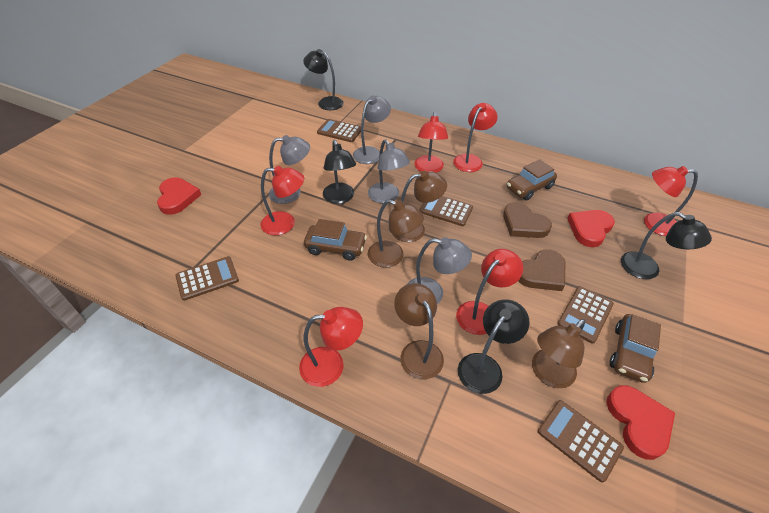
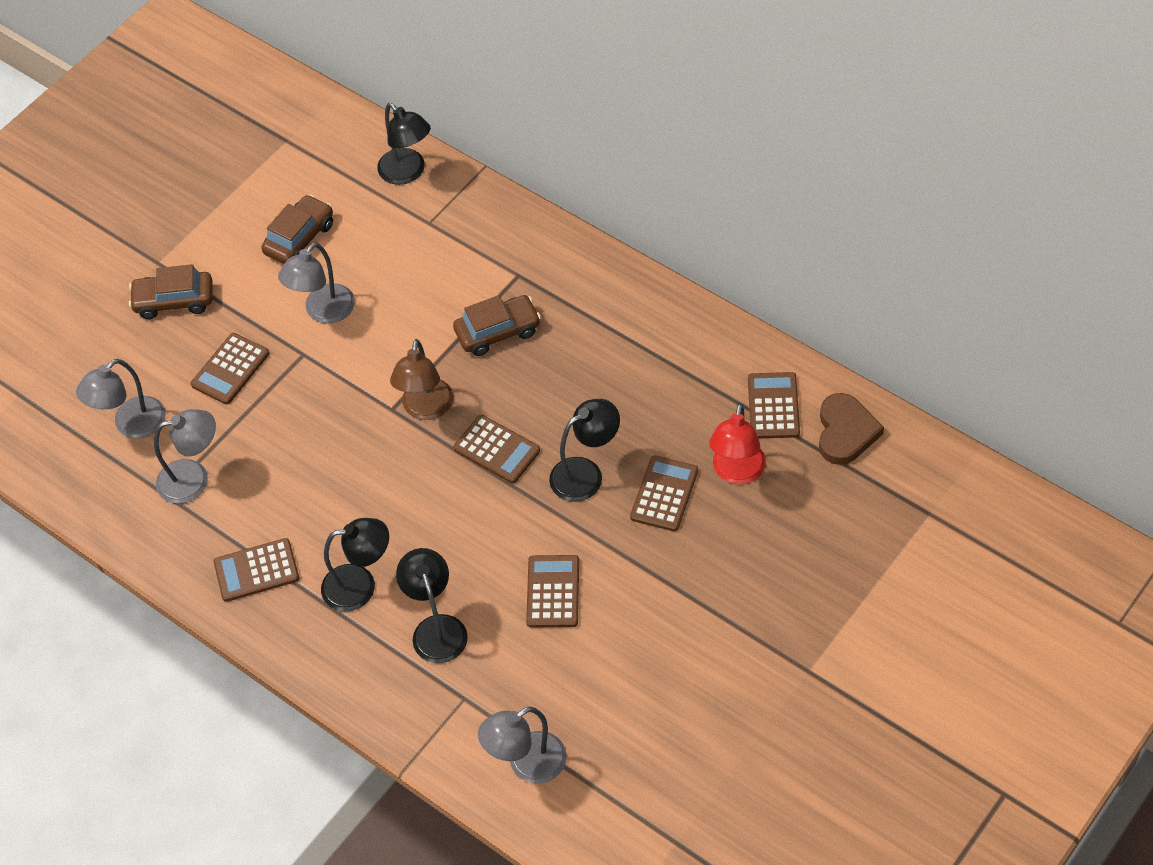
brown calculator: 5 -> 6
brown heart: 2 -> 1
brown lamp: 4 -> 1
red heart: 3 -> 0
red lamp: 6 -> 1

